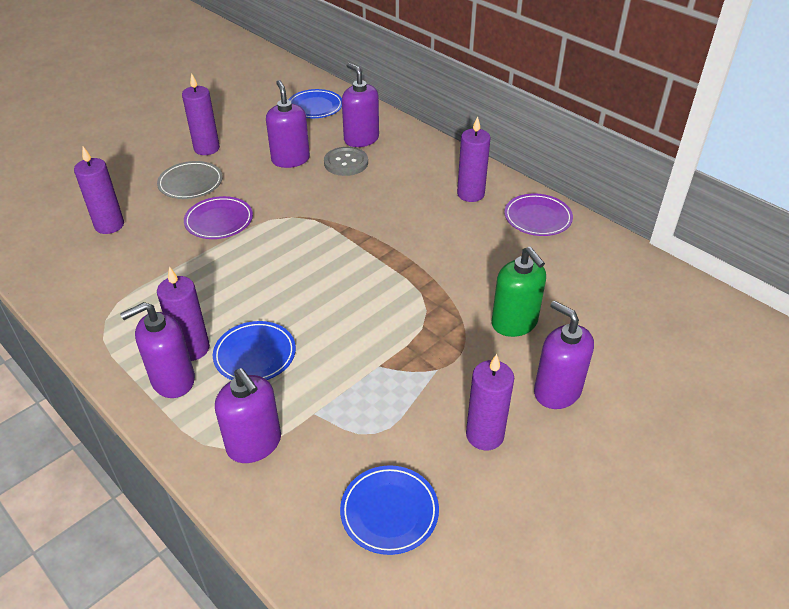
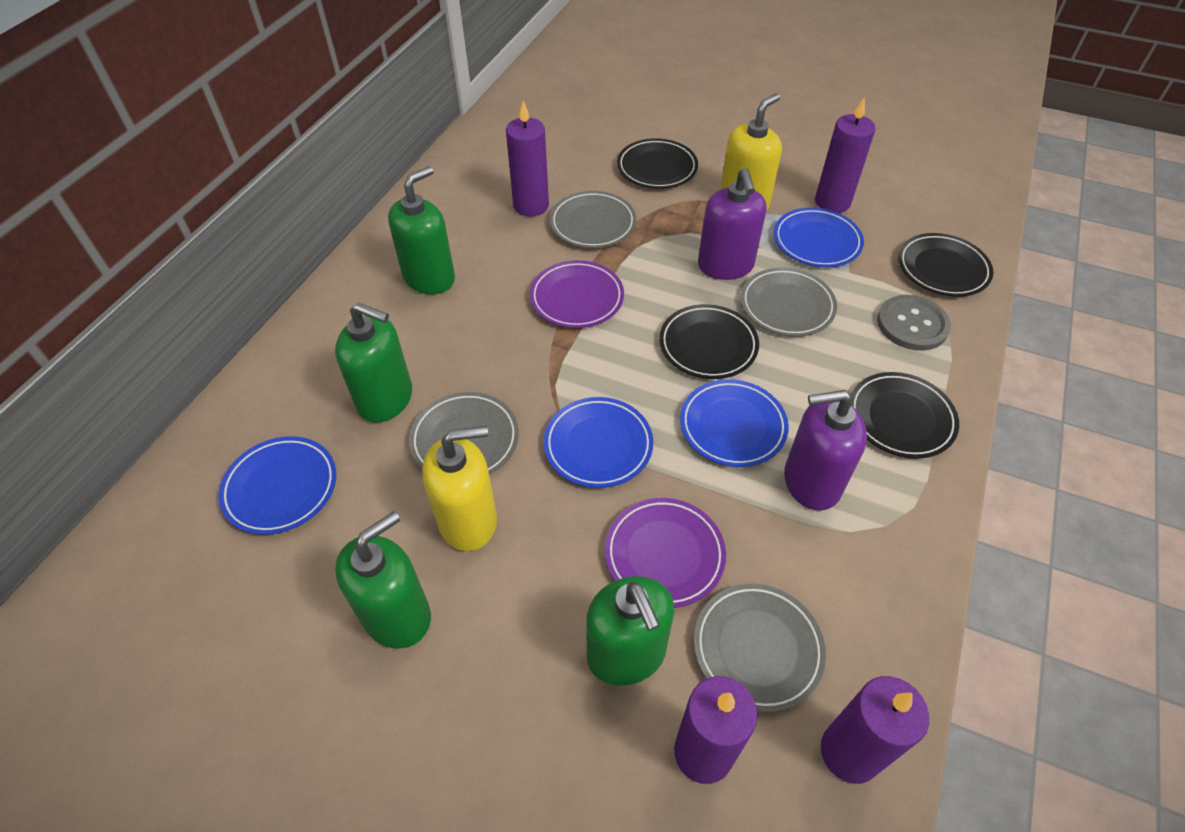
black plate: 0 -> 4
blue plate: 3 -> 4
green soap dispenser: 1 -> 4
grey plate: 1 -> 4
purple candle: 5 -> 4
purple soap dispenser: 5 -> 2
yellow soap dispenser: 0 -> 2

